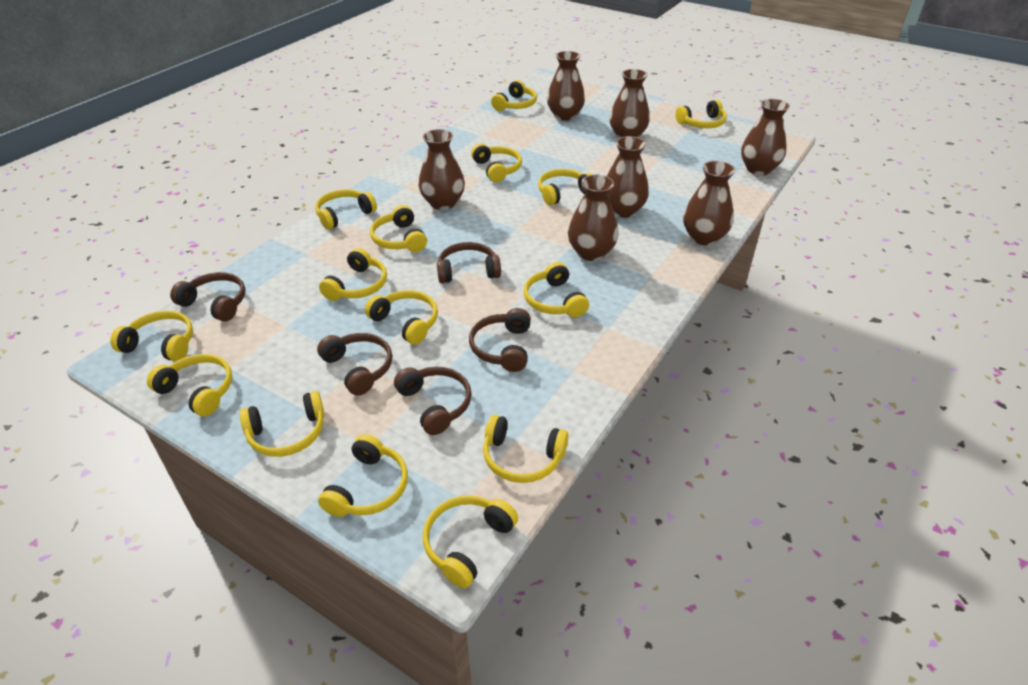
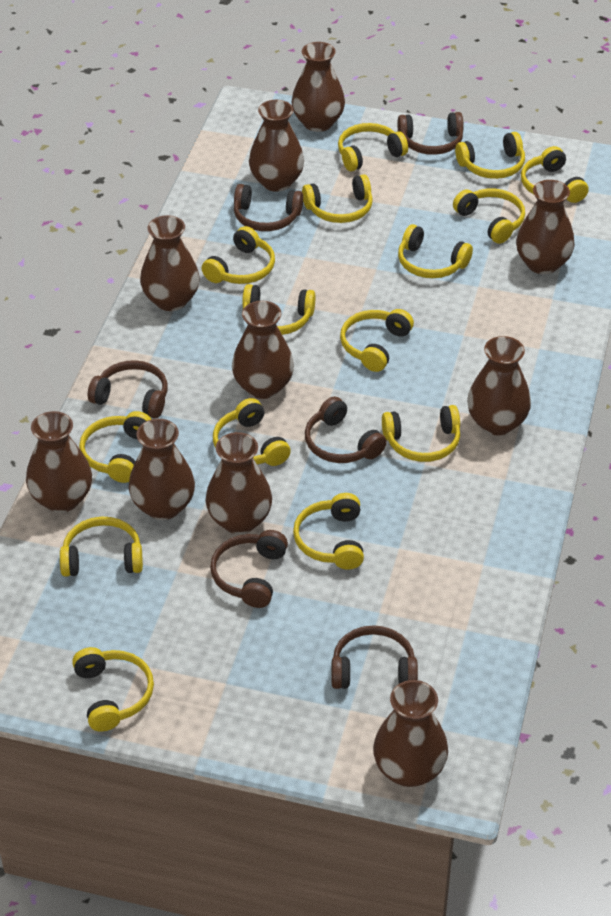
brown headphones: 5 -> 6
brown vase: 7 -> 10

